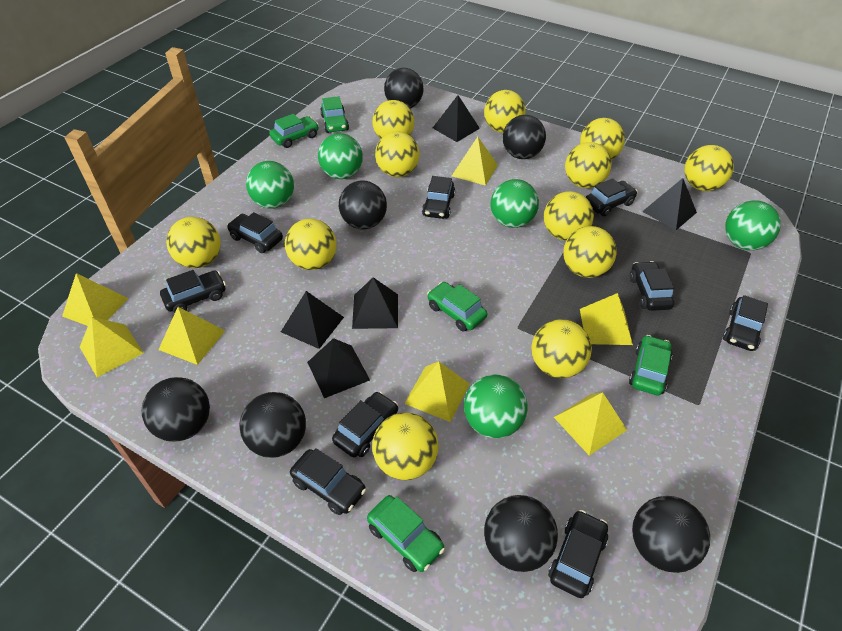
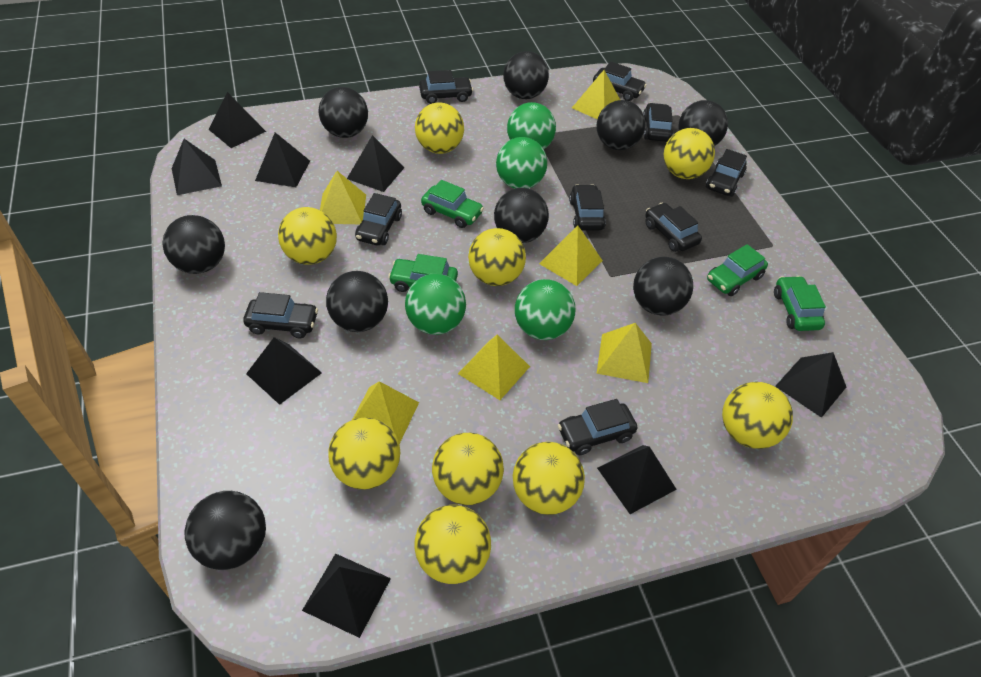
black ball: 7 -> 9
black pyramid: 5 -> 8
green ball: 5 -> 4
green car: 5 -> 4
yellow ball: 12 -> 9
yellow pyramid: 7 -> 6

